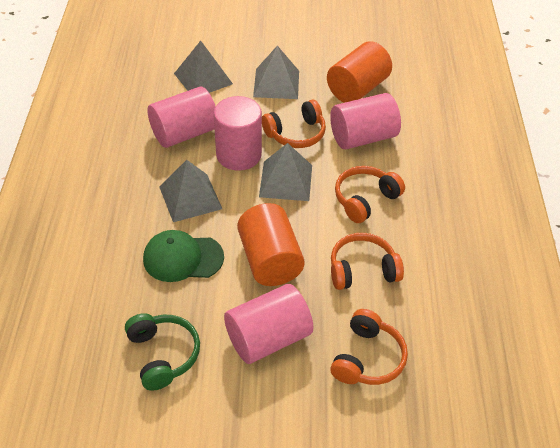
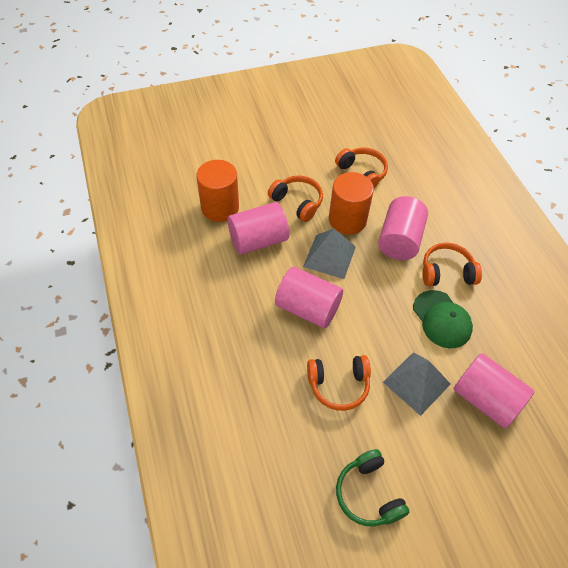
grey pyramid: 4 -> 2

